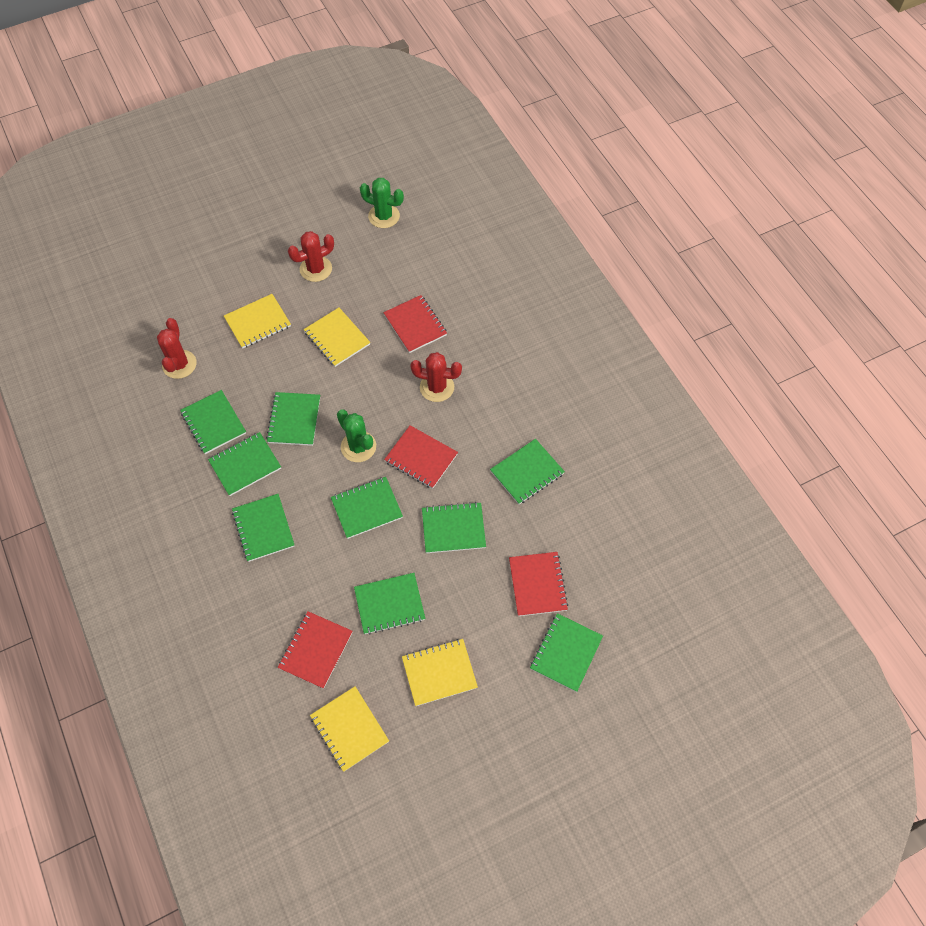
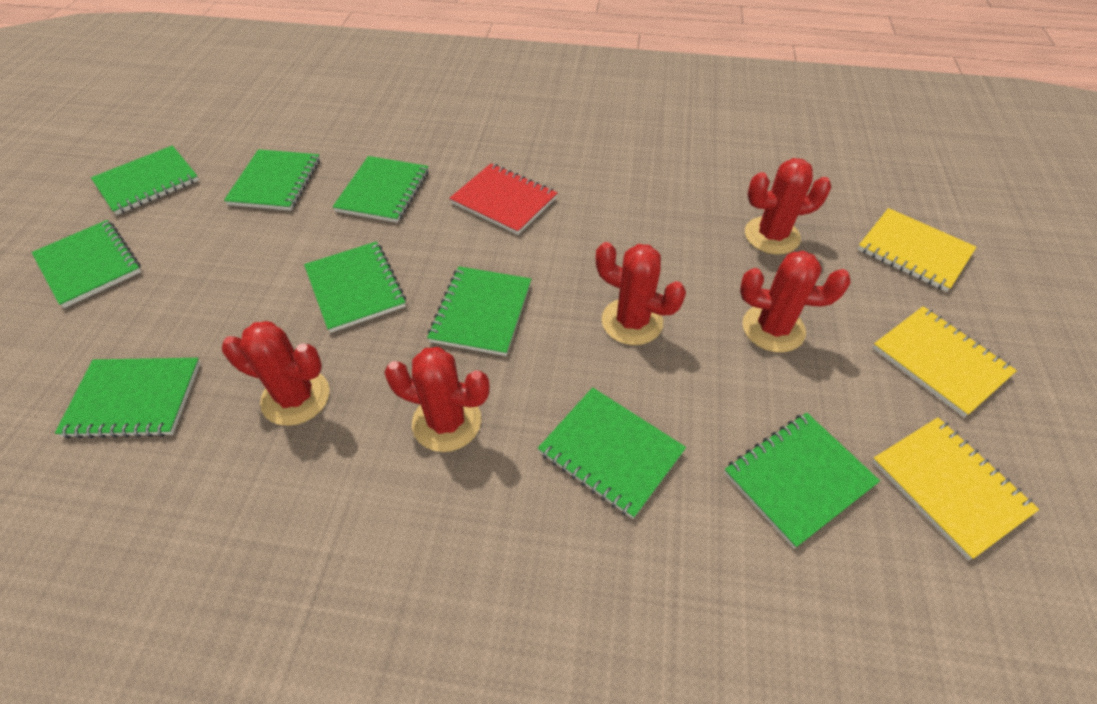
green cactus: 2 -> 0
red cactus: 3 -> 5
red notebook: 4 -> 1
yellow notebook: 4 -> 3

